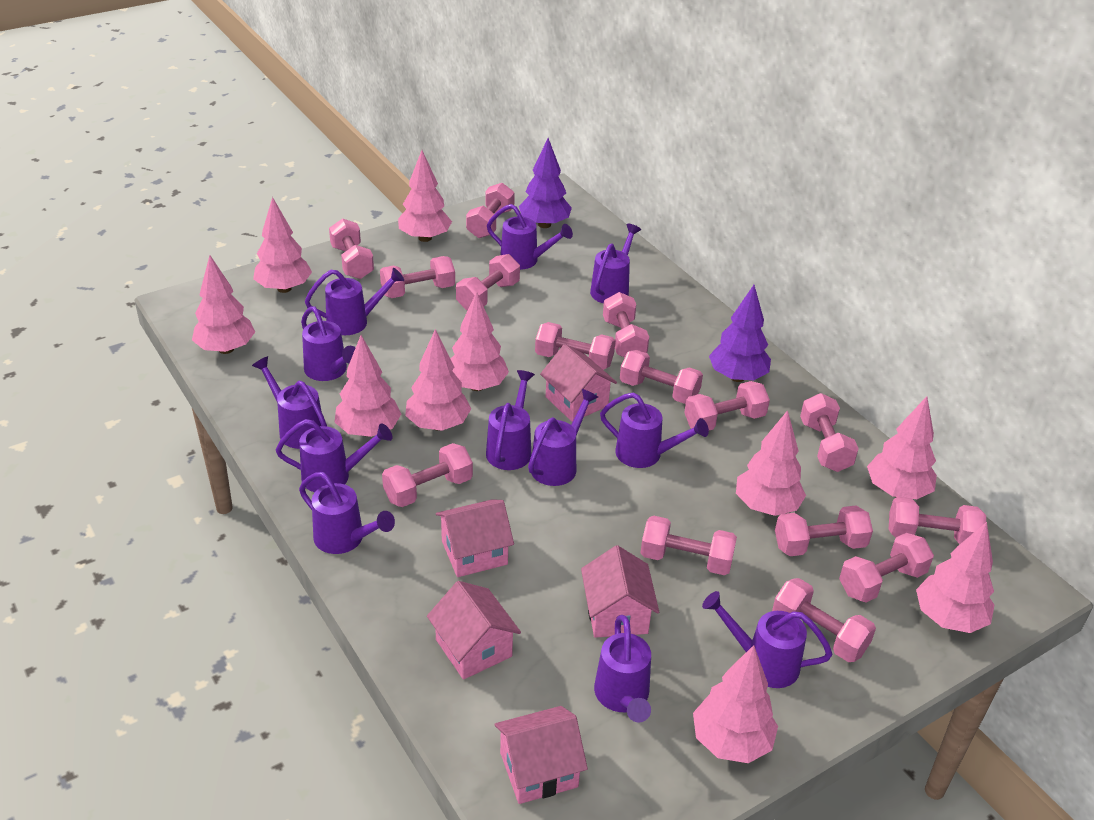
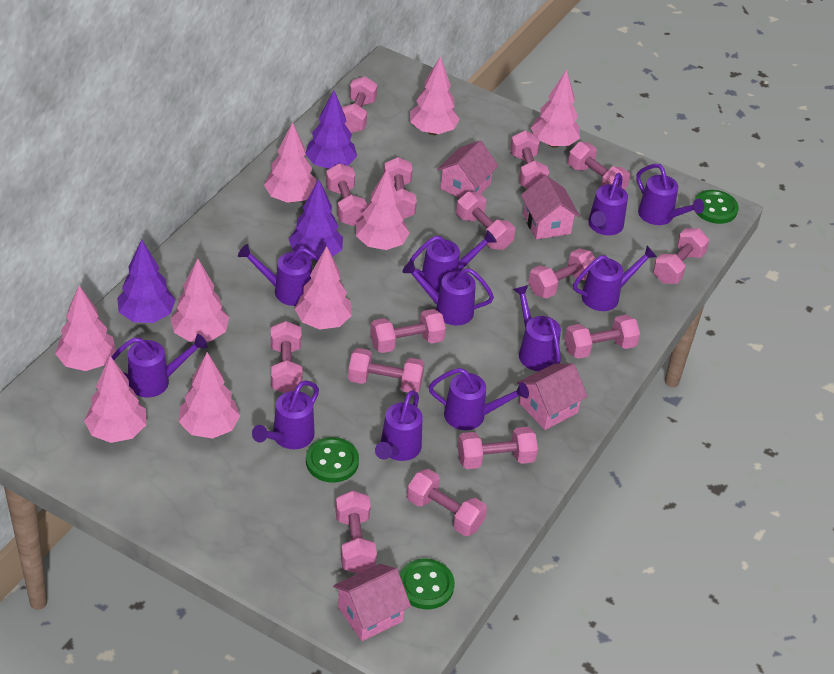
green button: 0 -> 3
pink house: 5 -> 4
pink tree: 10 -> 9
purple tree: 2 -> 3
purple watering can: 12 -> 11

